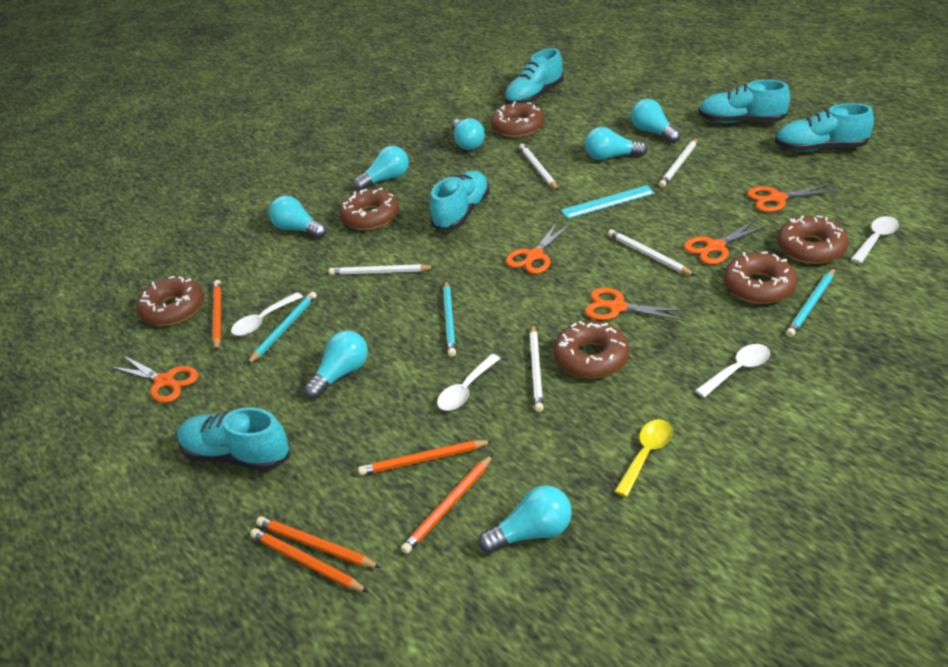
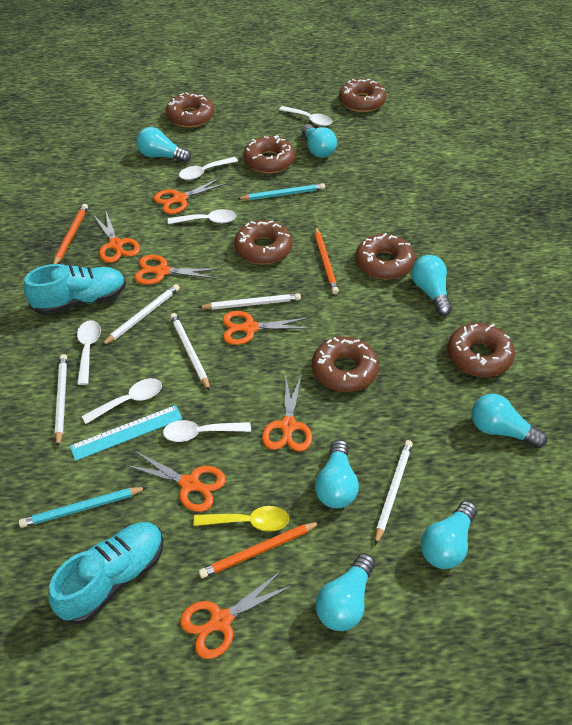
brown donut: 6 -> 7
orange pencil: 5 -> 3
orange scissors: 5 -> 7
turquoise pencil: 3 -> 2
turquoise shoe: 5 -> 2
white spoon: 4 -> 6

